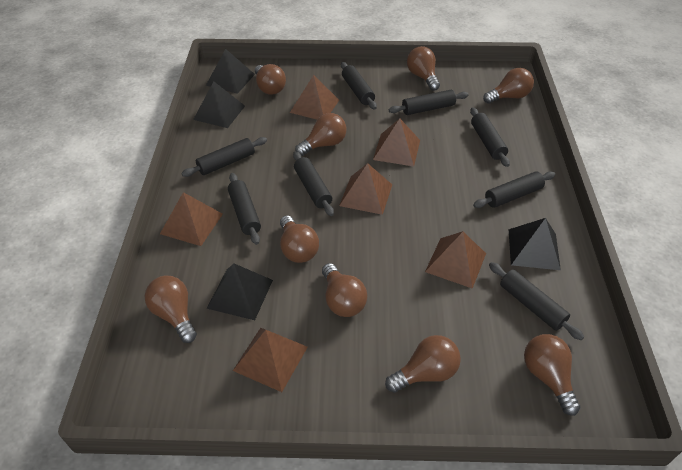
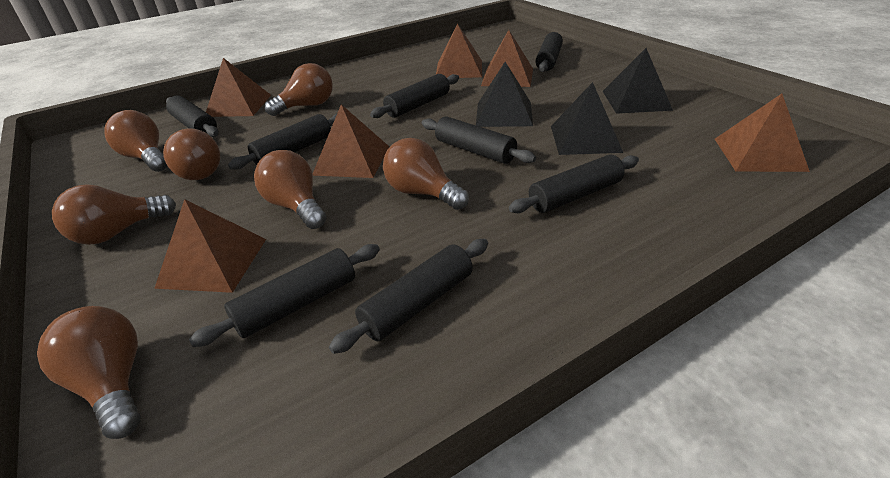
black pyramid: 4 -> 3
brown light bulb: 9 -> 7

